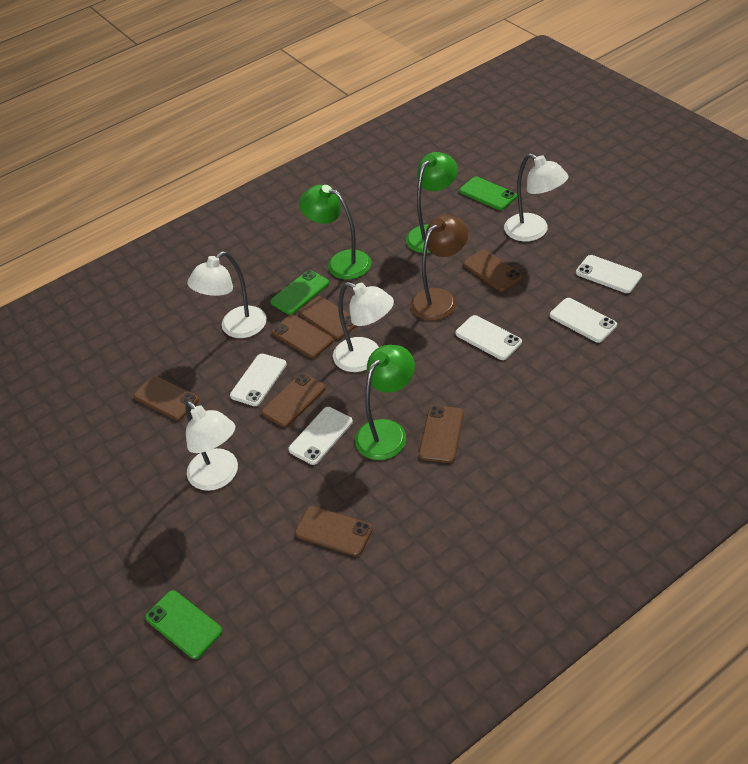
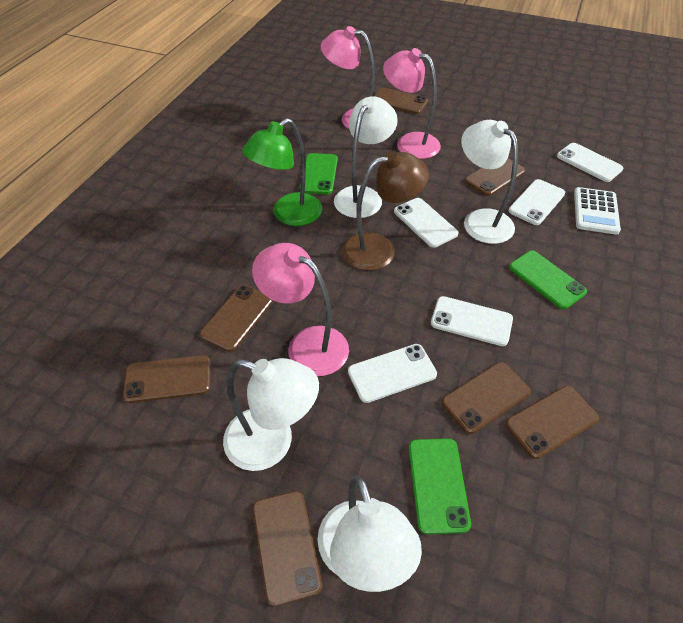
green lamp: 3 -> 1
pink lamp: 0 -> 3
white calculator: 0 -> 1

